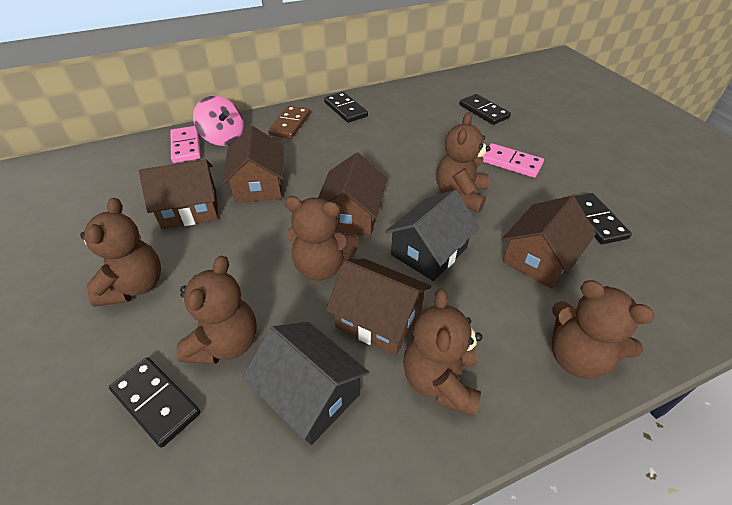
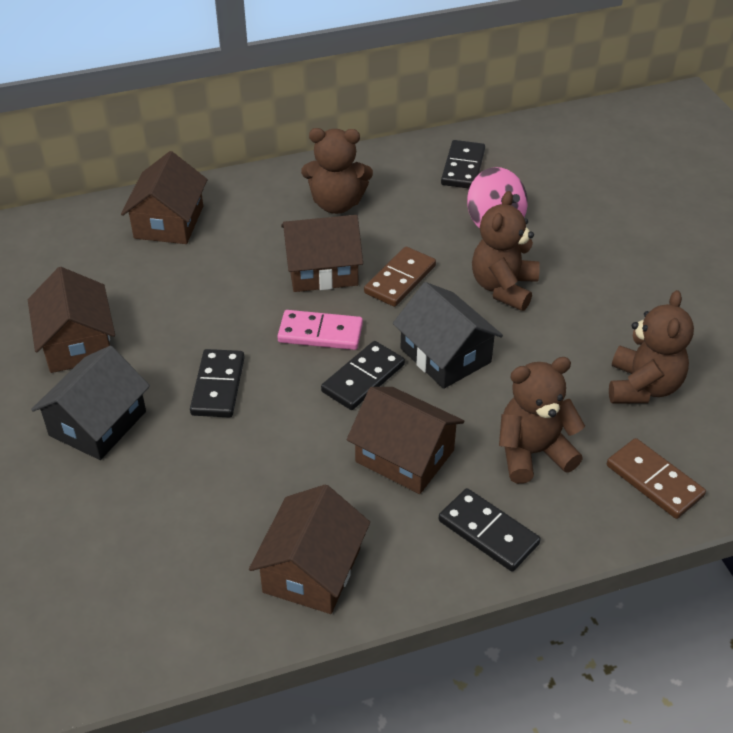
brown domino: 1 -> 2
brown teddy bear: 6 -> 4
pink domino: 2 -> 1

